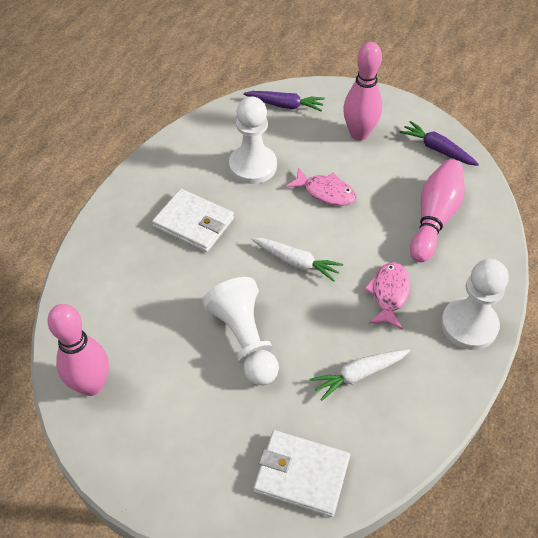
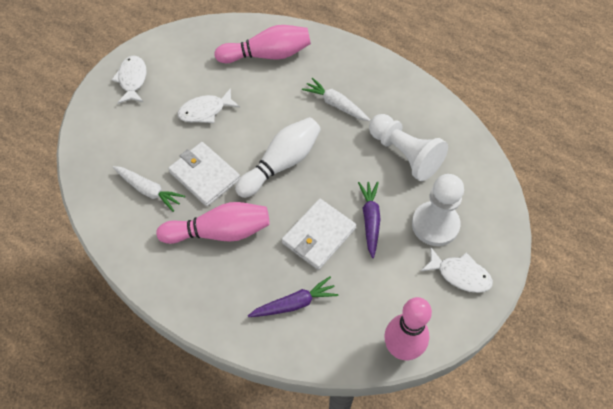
pink fish: 2 -> 0
white bowling pin: 0 -> 1
white fish: 0 -> 3
white pawn: 3 -> 2

